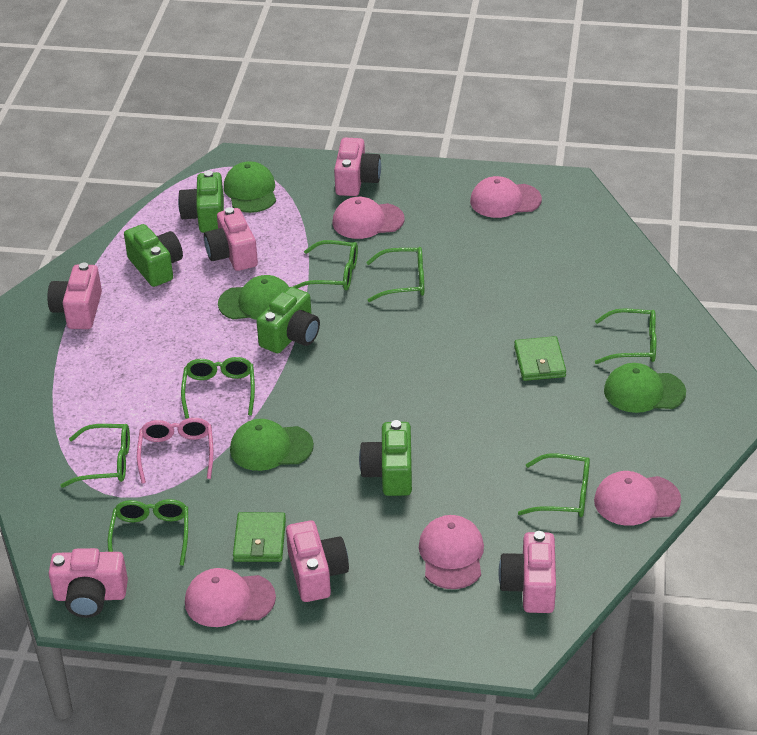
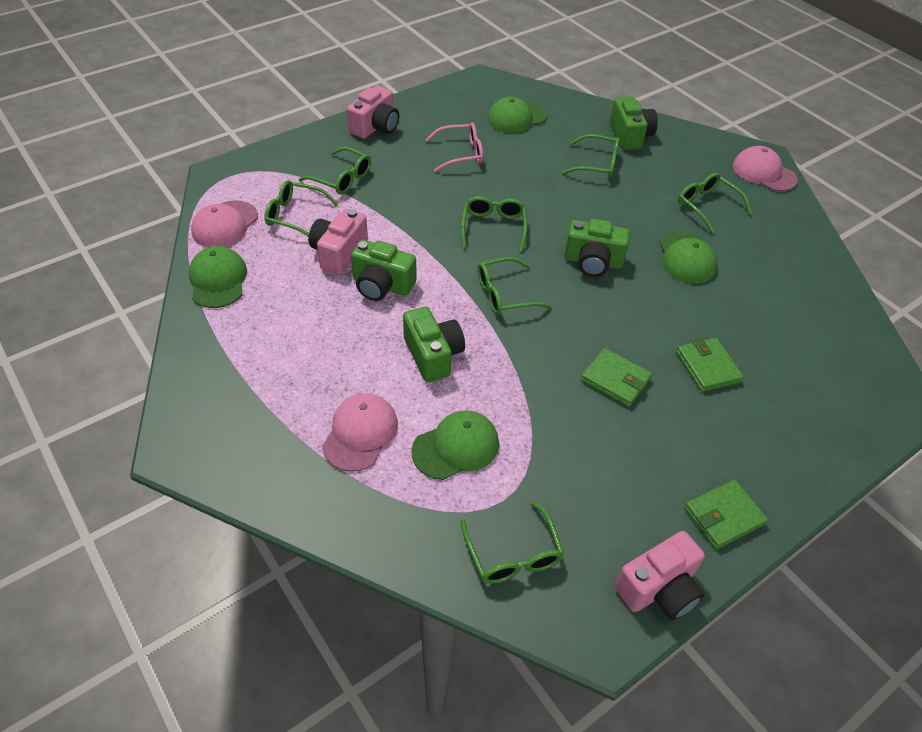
green wallet: 2 -> 3
pink camera: 6 -> 3
pink cap: 5 -> 3

